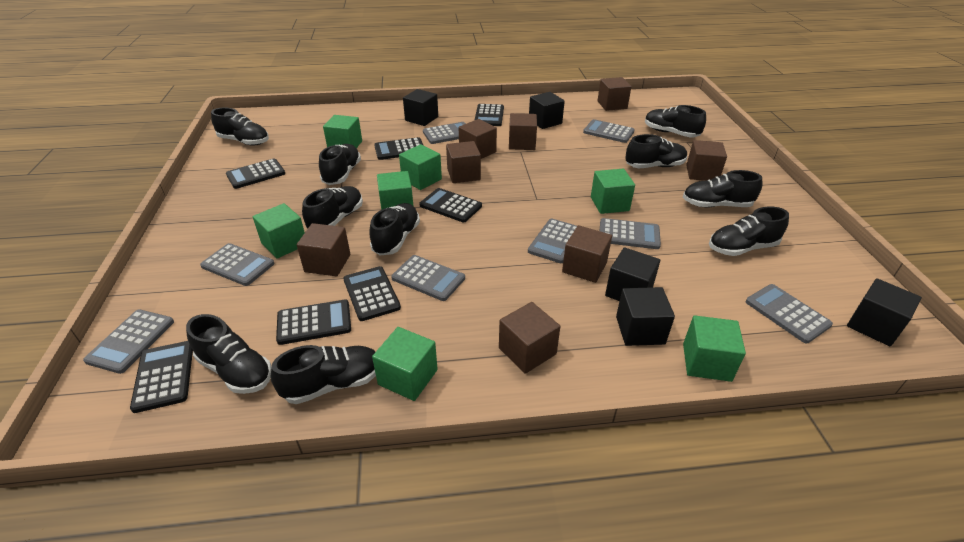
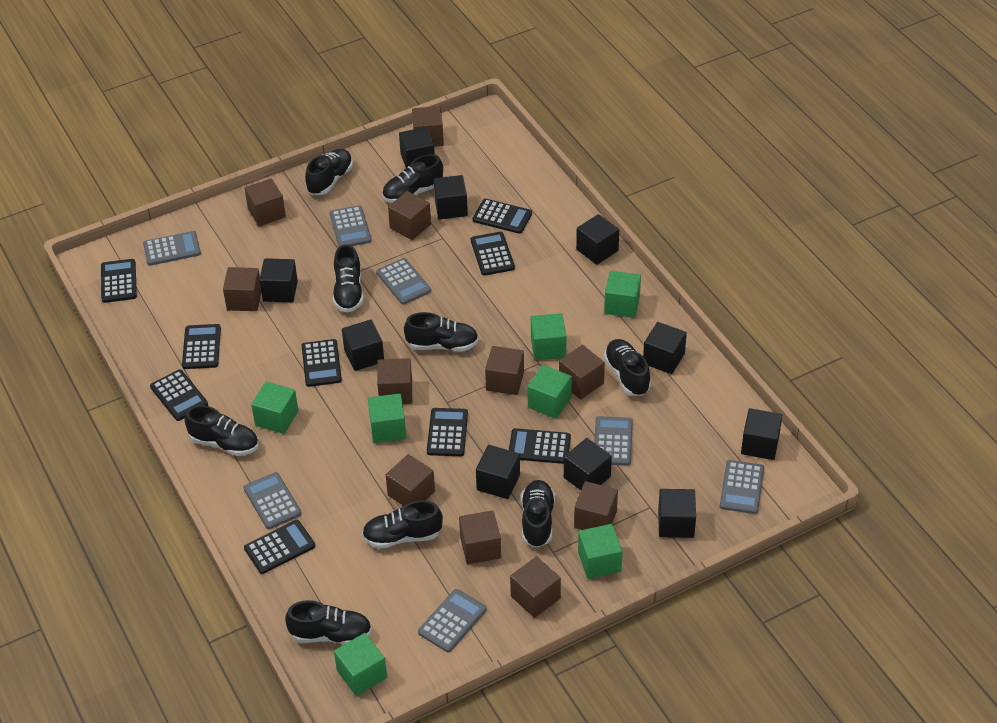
black calculator: 7 -> 9
black cube: 5 -> 10
black shoe: 10 -> 9
brown cube: 8 -> 11
grey calculator: 8 -> 7

